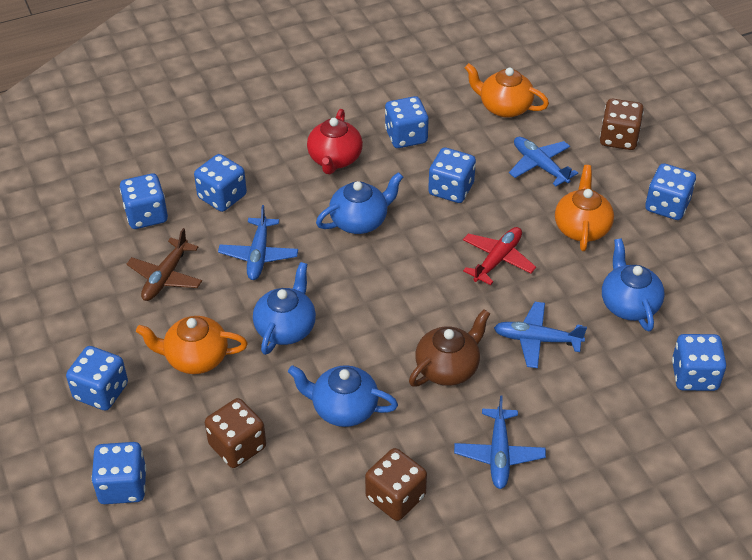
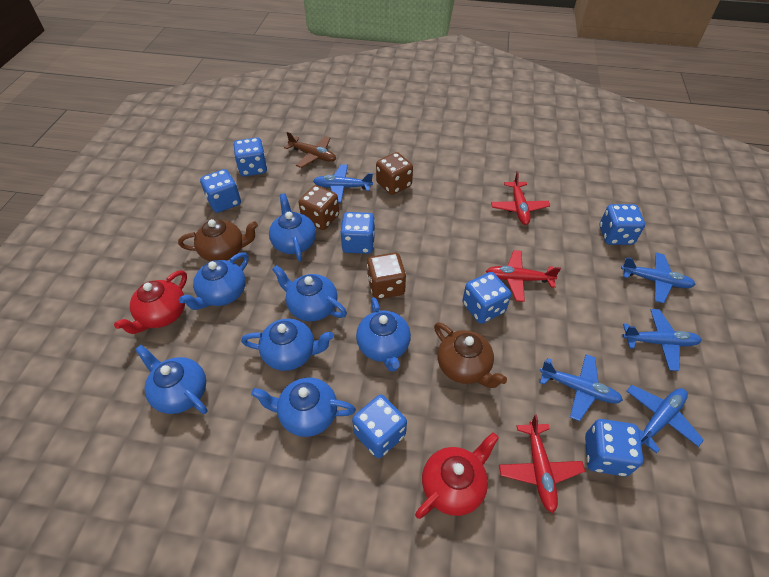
blue dice: 8 -> 7
blue plane: 4 -> 5
blue teapot: 4 -> 7
brown teapot: 1 -> 2
orange teapot: 3 -> 0
red plane: 1 -> 3
red teapot: 1 -> 2

